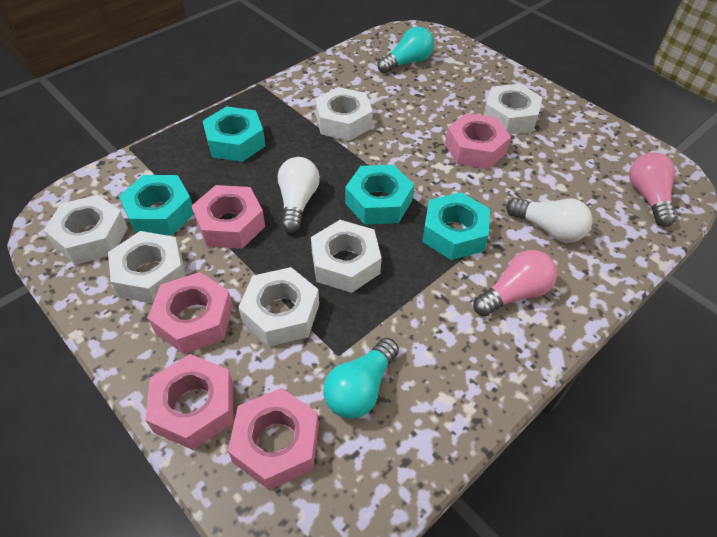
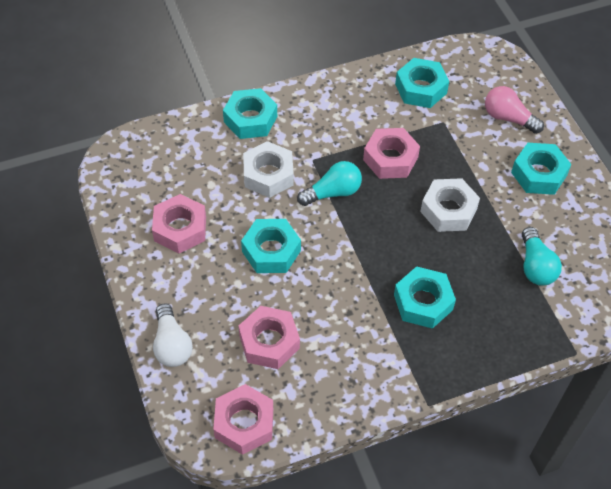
pink light bulb: 2 -> 1
pink nut: 5 -> 4
turquoise nut: 4 -> 5
white light bulb: 2 -> 1
white nut: 6 -> 2

